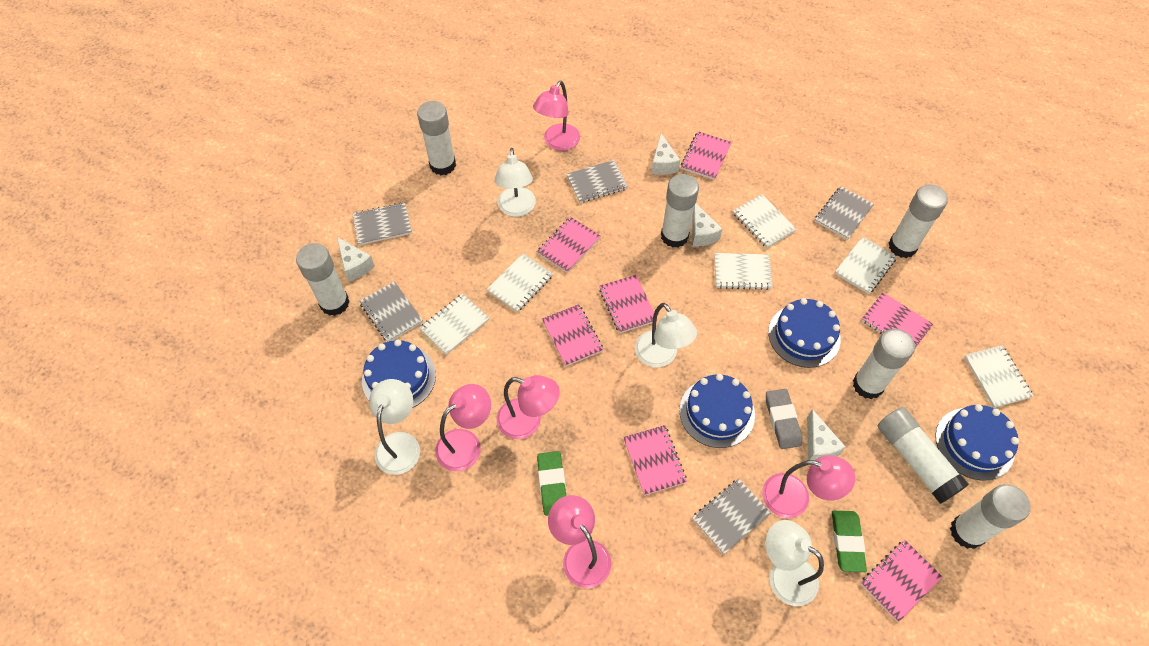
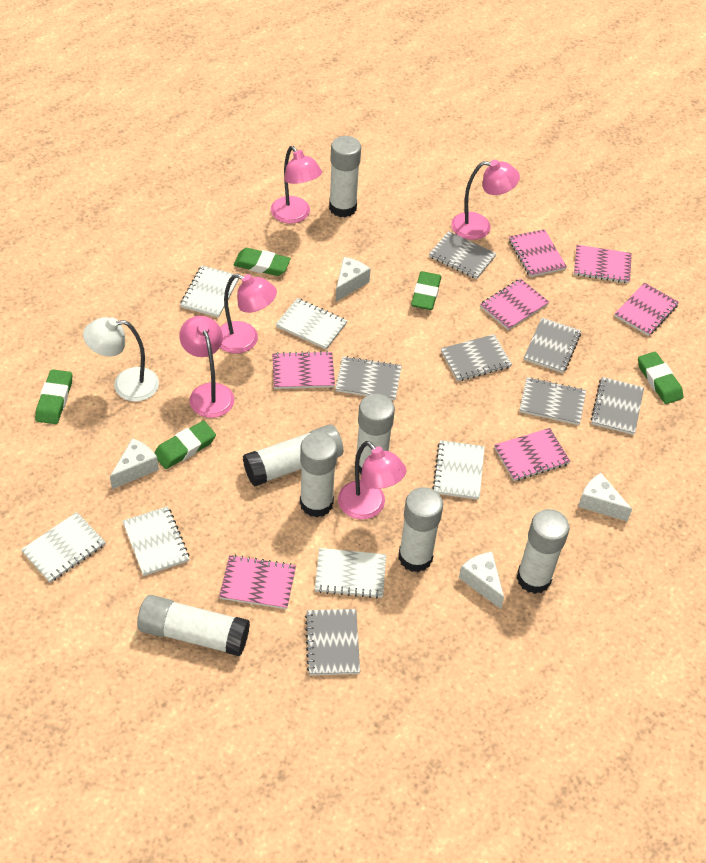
blue cake: 4 -> 0
green eraser: 2 -> 5
grey eraser: 1 -> 0
grey notebook: 5 -> 7
white lamp: 4 -> 1

